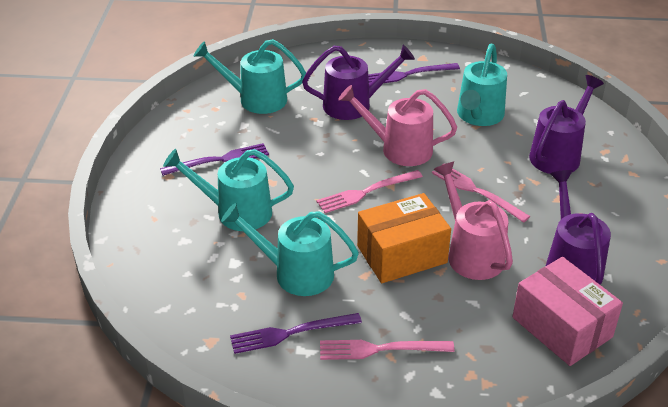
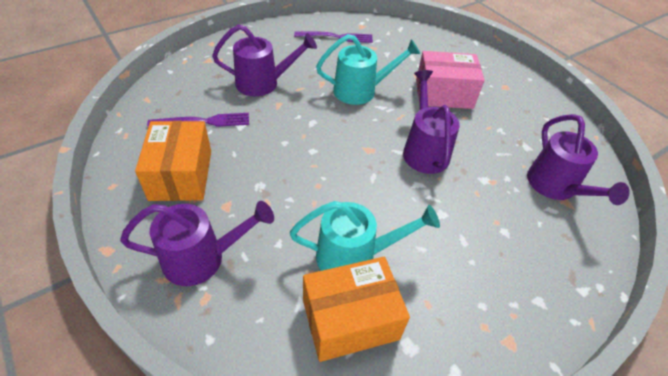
orange box: 1 -> 2
pink fork: 3 -> 0
pink watering can: 2 -> 0
purple fork: 3 -> 2
purple watering can: 3 -> 4
turquoise watering can: 4 -> 2

